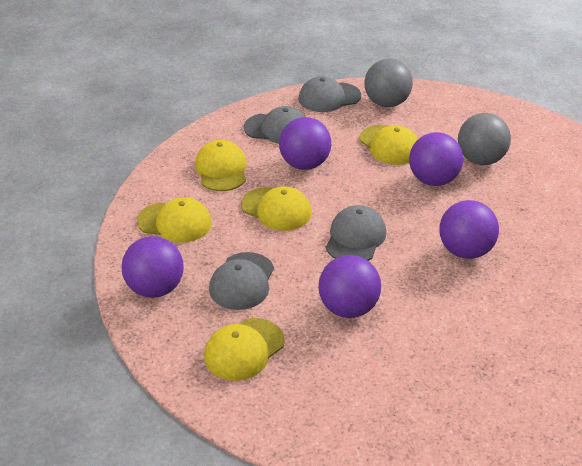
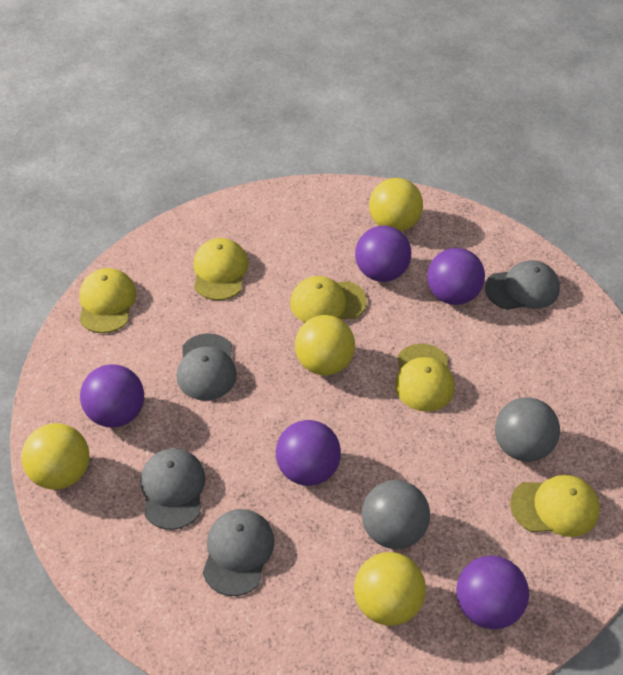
yellow ball: 0 -> 4

